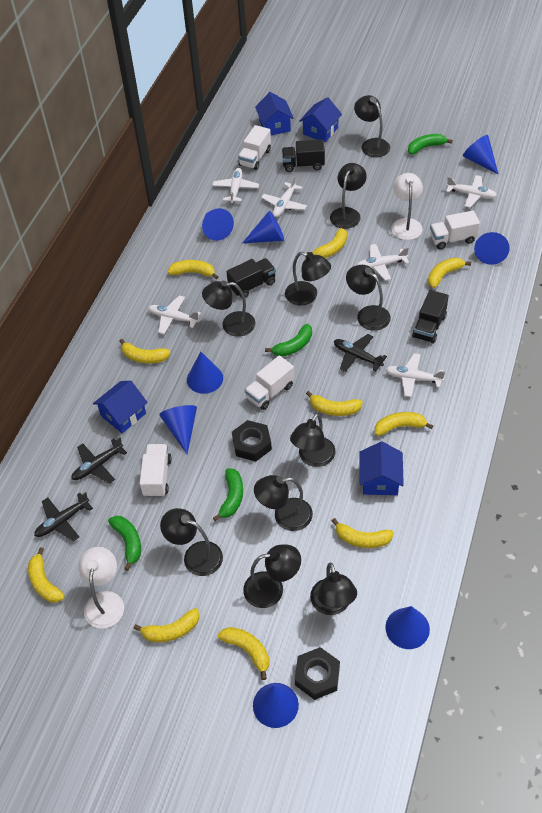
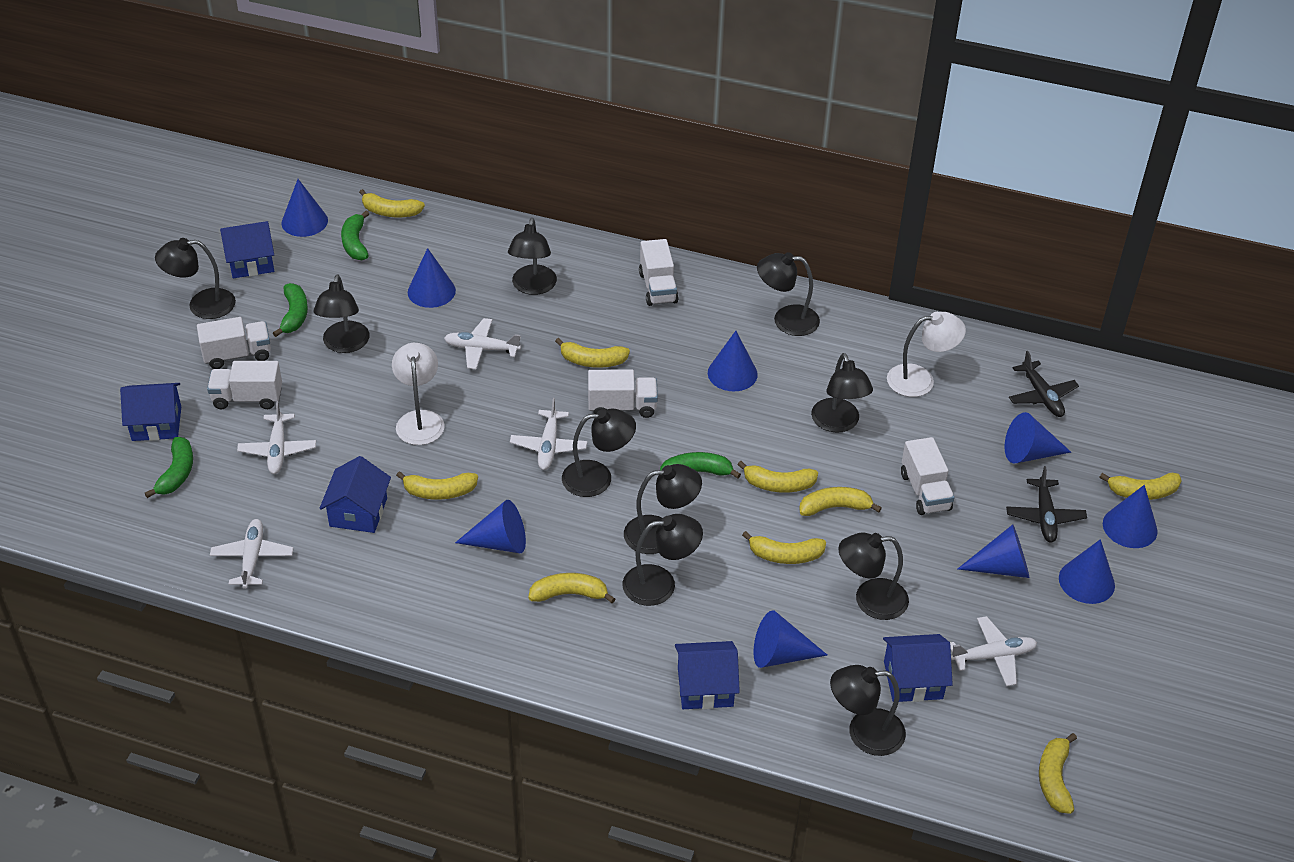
black nut: 2 -> 0
black plane: 3 -> 2
black truck: 3 -> 0
blue cone: 8 -> 9
blue house: 4 -> 5
white plane: 6 -> 5
white truck: 4 -> 5
yellow banana: 10 -> 9

